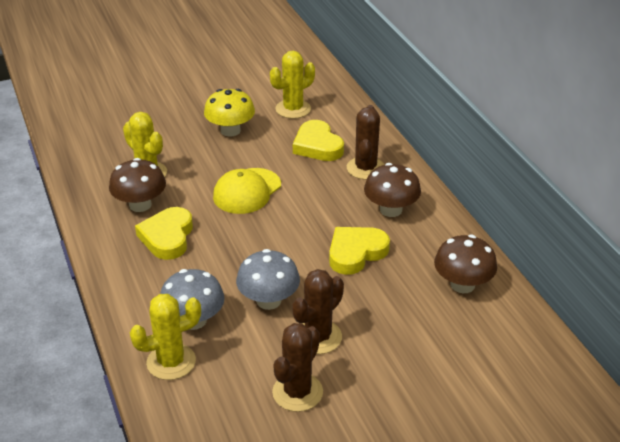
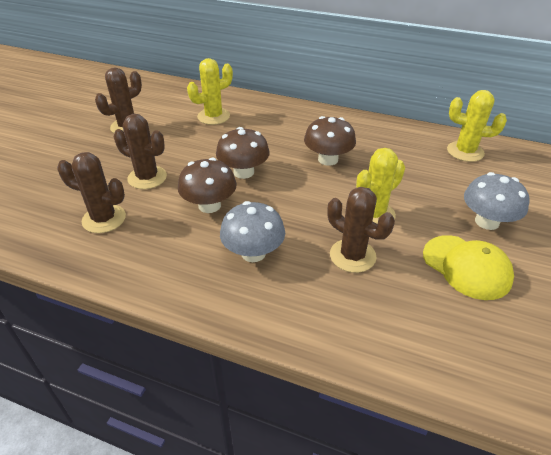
brown cactus: 3 -> 4
yellow heart: 3 -> 0
yellow mushroom: 1 -> 0

